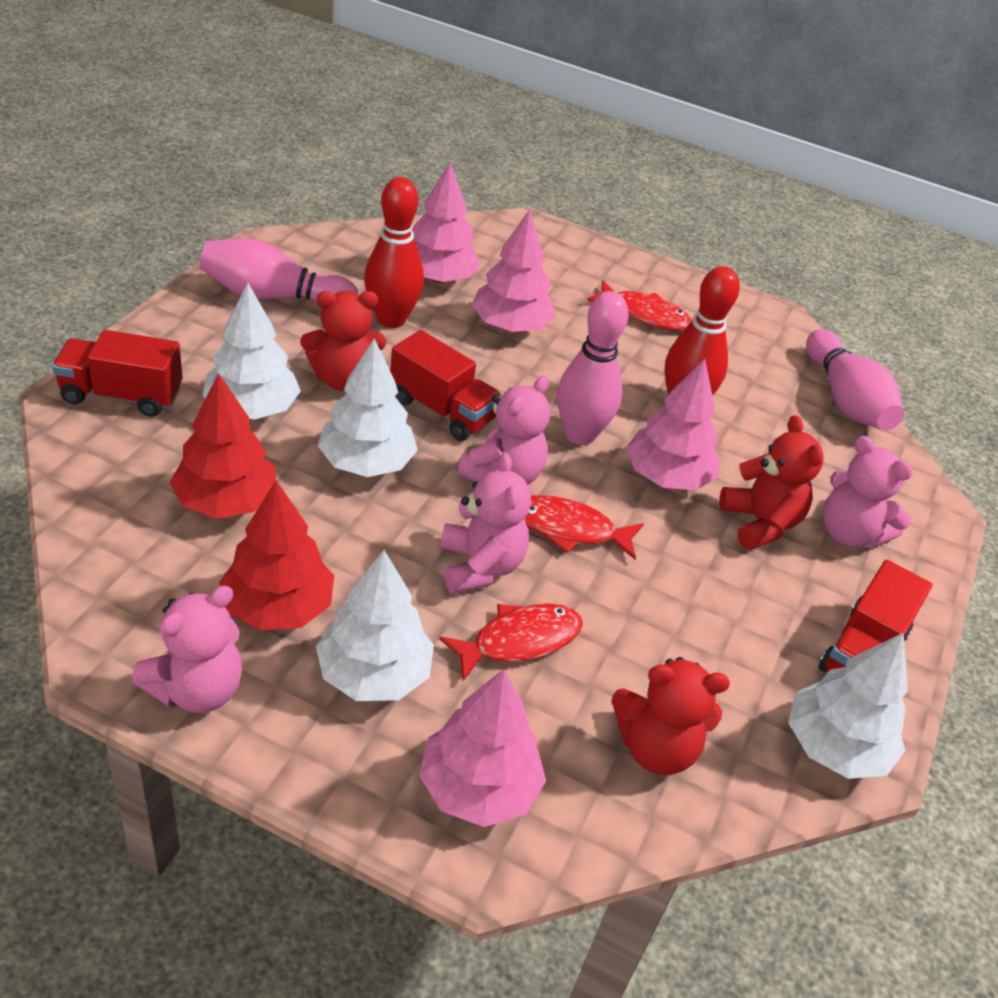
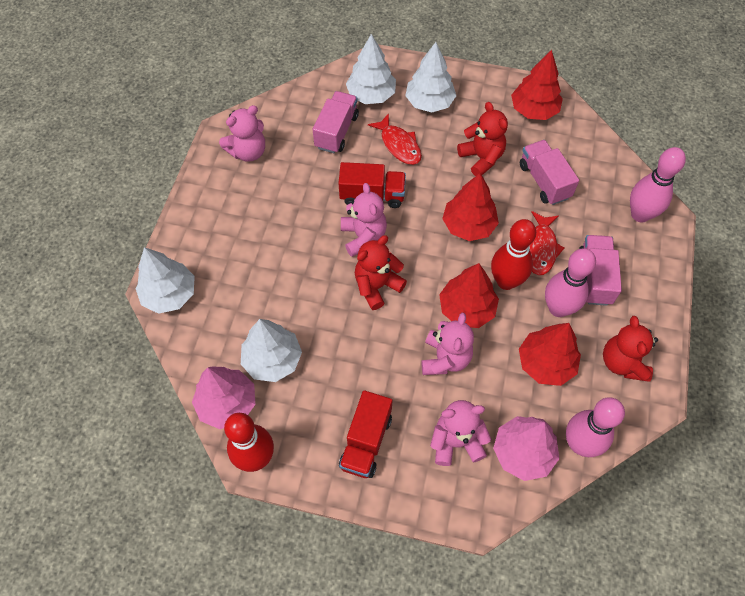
pink tree: 4 -> 2
pink truck: 0 -> 3
red fish: 3 -> 2
red tree: 2 -> 4
red truck: 3 -> 2

